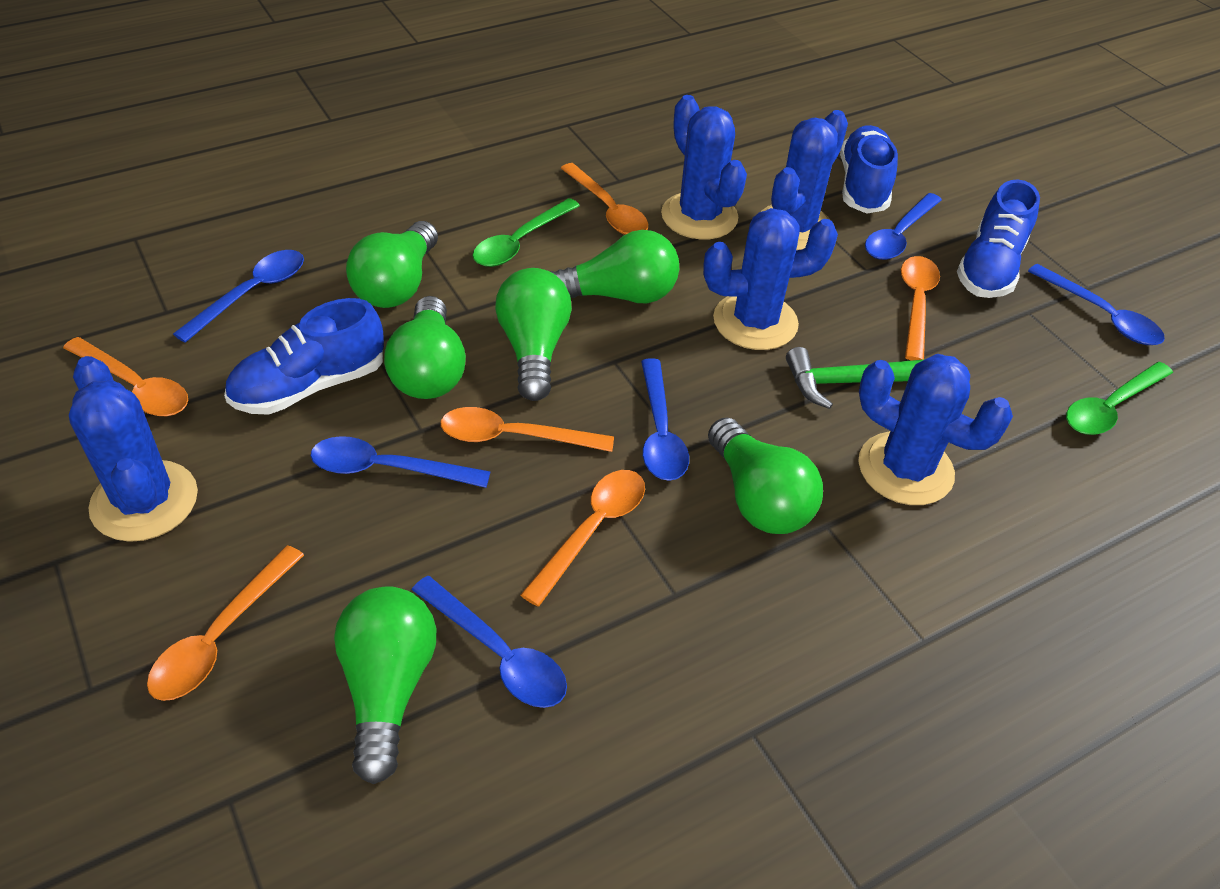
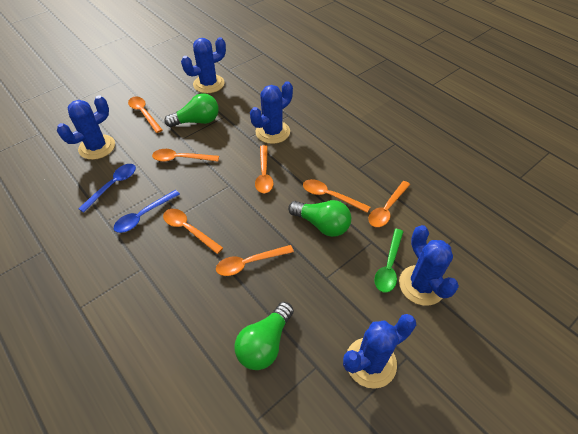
blue shoe: 3 -> 0
blue spoon: 6 -> 2
green hammer: 1 -> 0
green light bulb: 6 -> 3
green spoon: 2 -> 1
orange spoon: 6 -> 7

